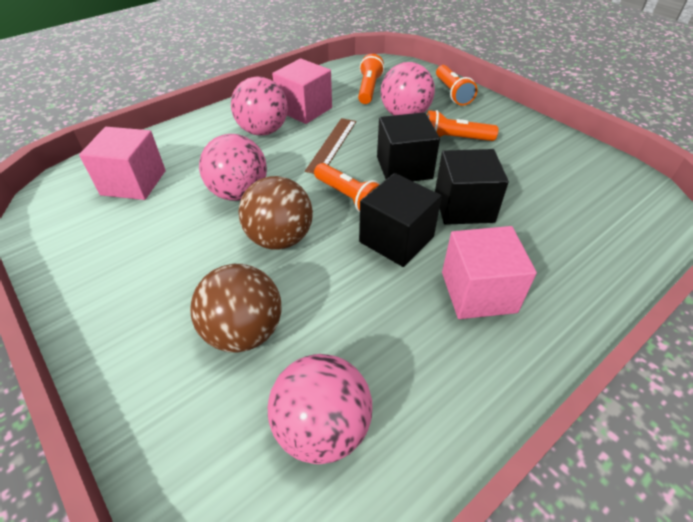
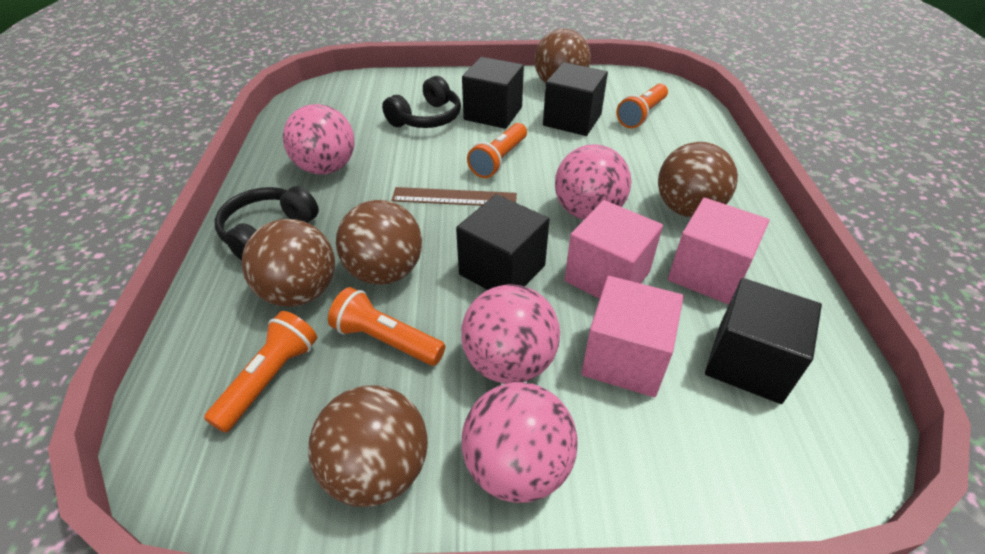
black cube: 3 -> 4
black headphones: 0 -> 2
brown ball: 2 -> 5

